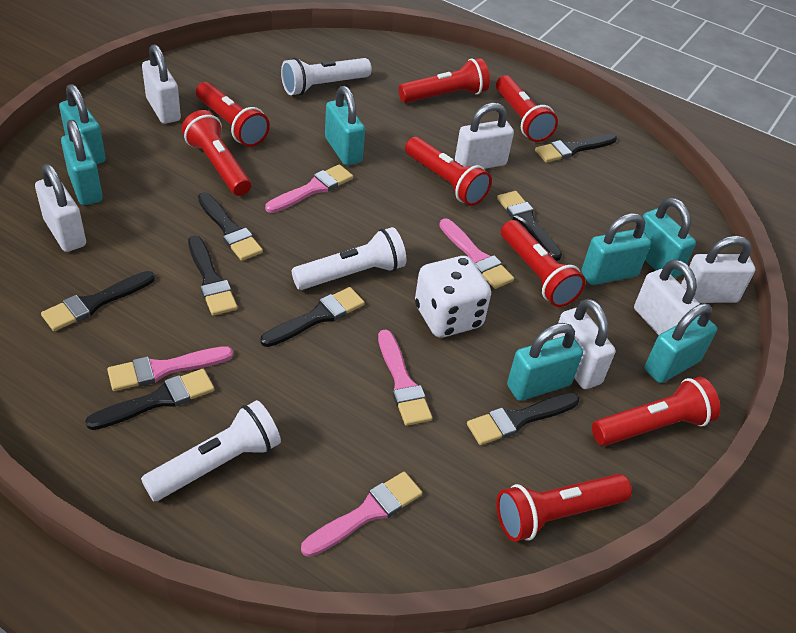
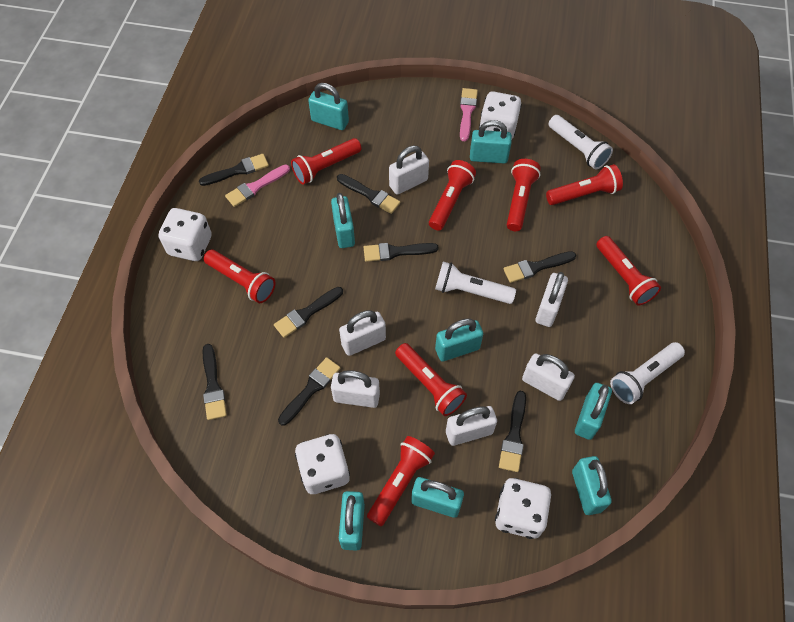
pink brush: 5 -> 2
turquoise padlock: 7 -> 8
white dice: 1 -> 4

